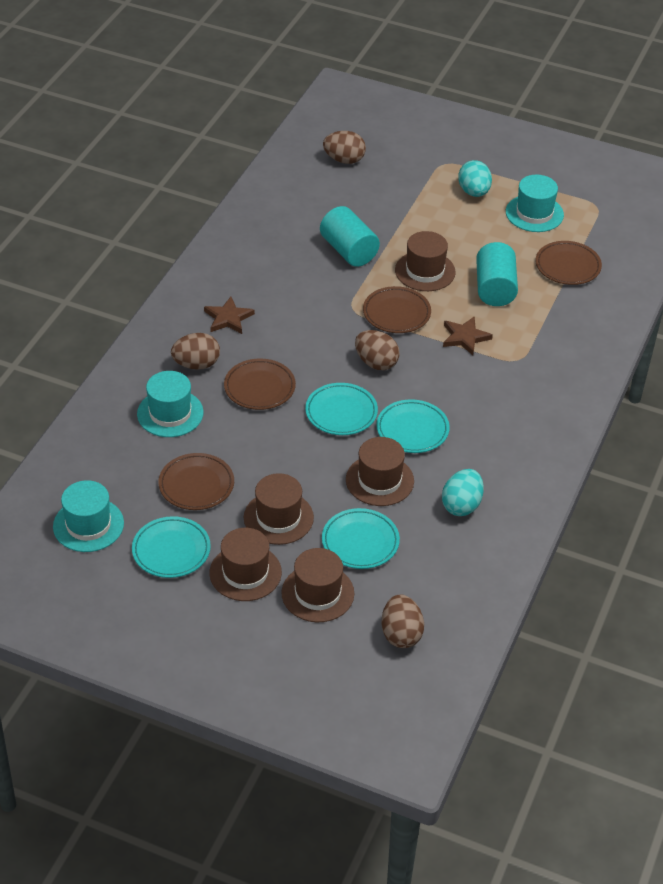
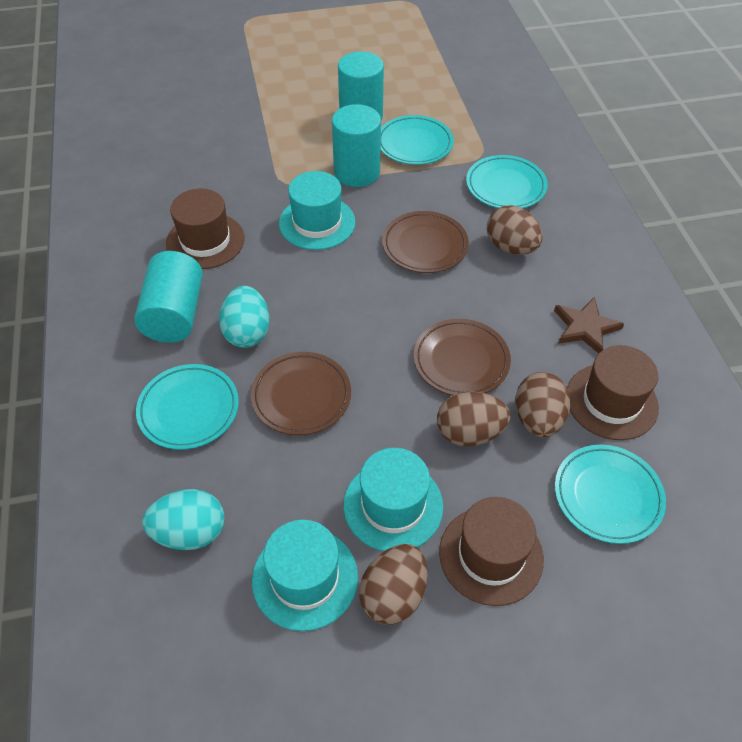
brown hat: 5 -> 3
brown plate: 4 -> 3
brown star: 2 -> 1
turquoise cylinder: 2 -> 3

